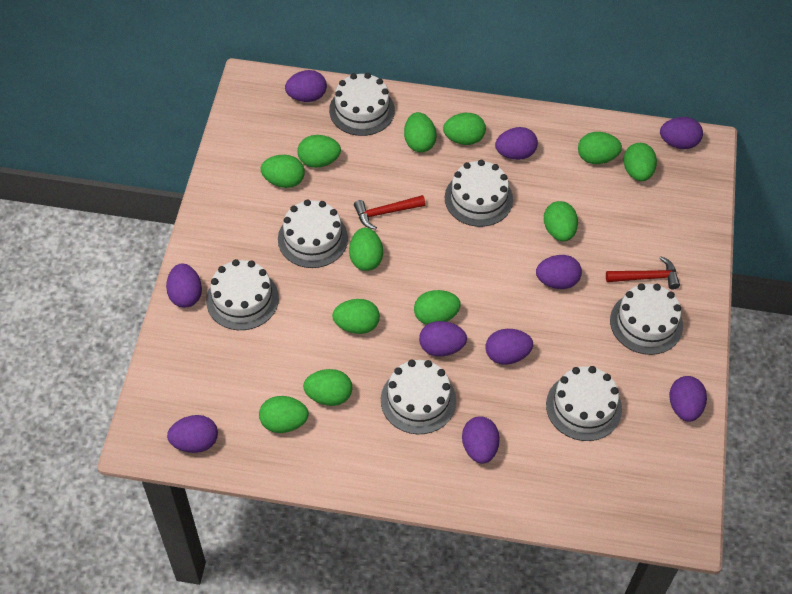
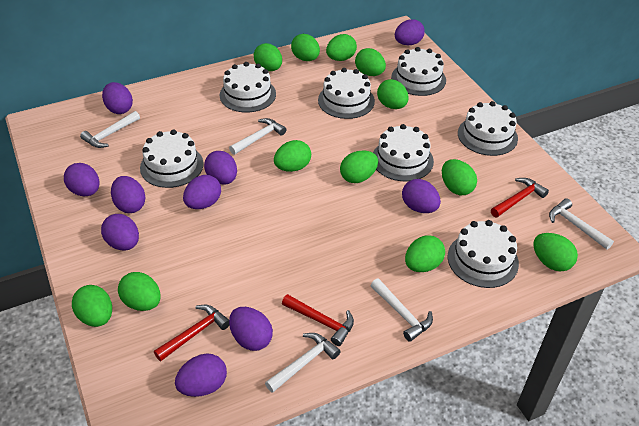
red hammer: 2 -> 3
white hammer: 0 -> 5

